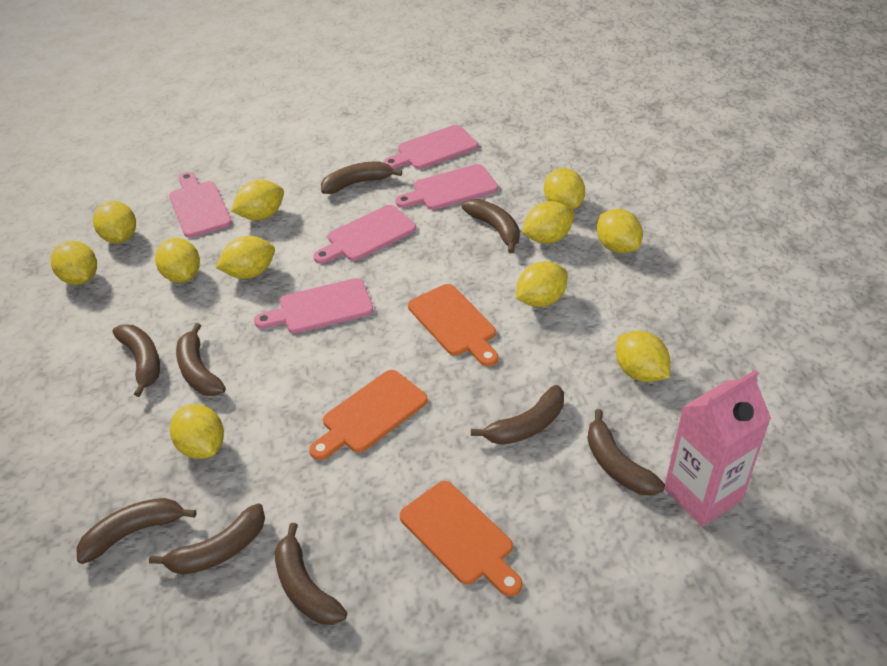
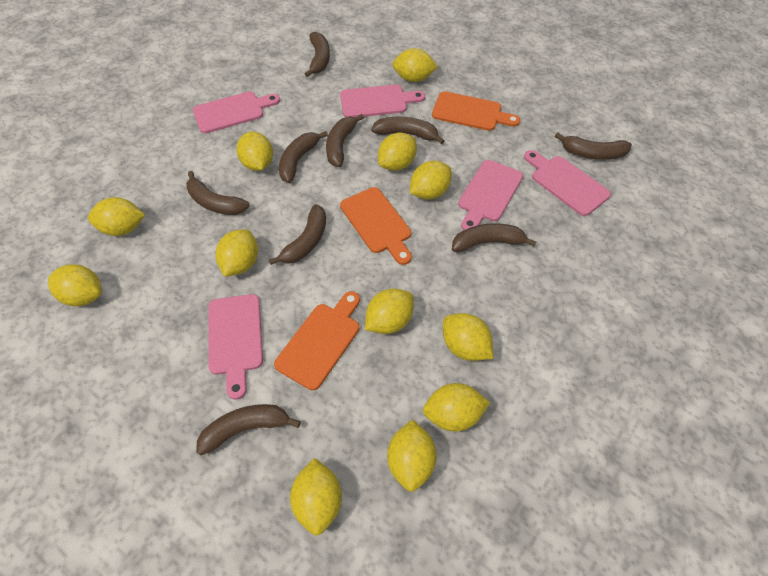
pink carton: 1 -> 0
yellow lemon: 11 -> 12

